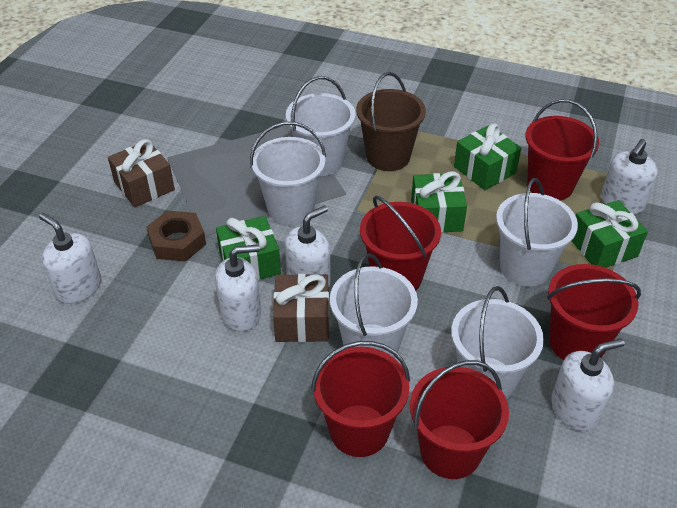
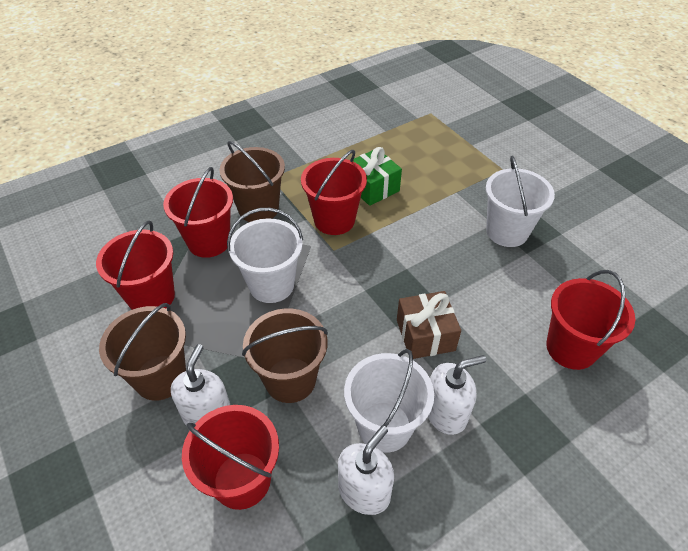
brown bucket: 1 -> 3
brown gift: 2 -> 1
brown nut: 1 -> 0
green gift: 4 -> 1
white bucket: 5 -> 3
white soap dispenser: 5 -> 3

